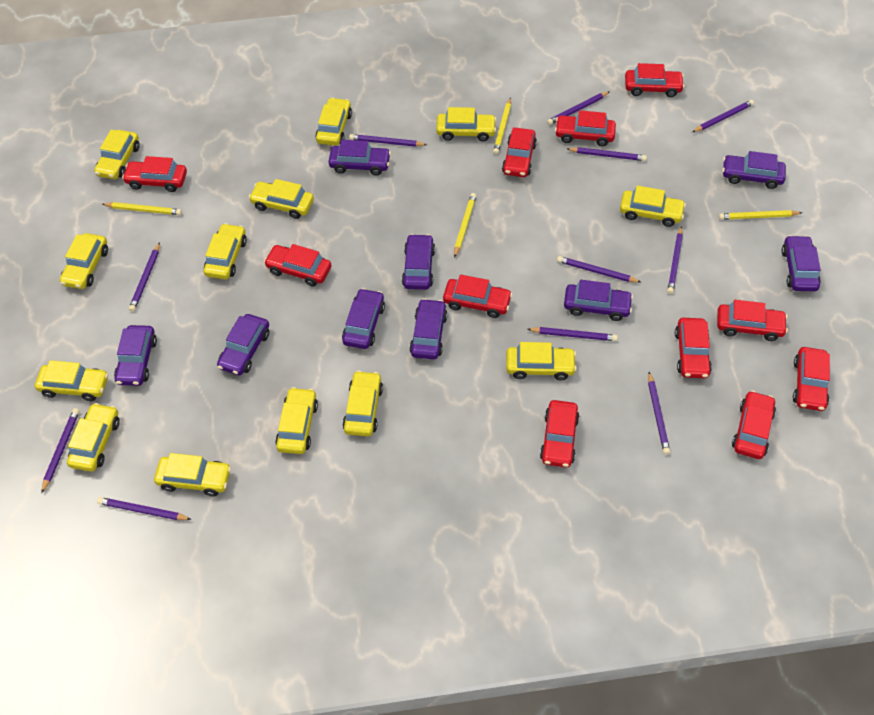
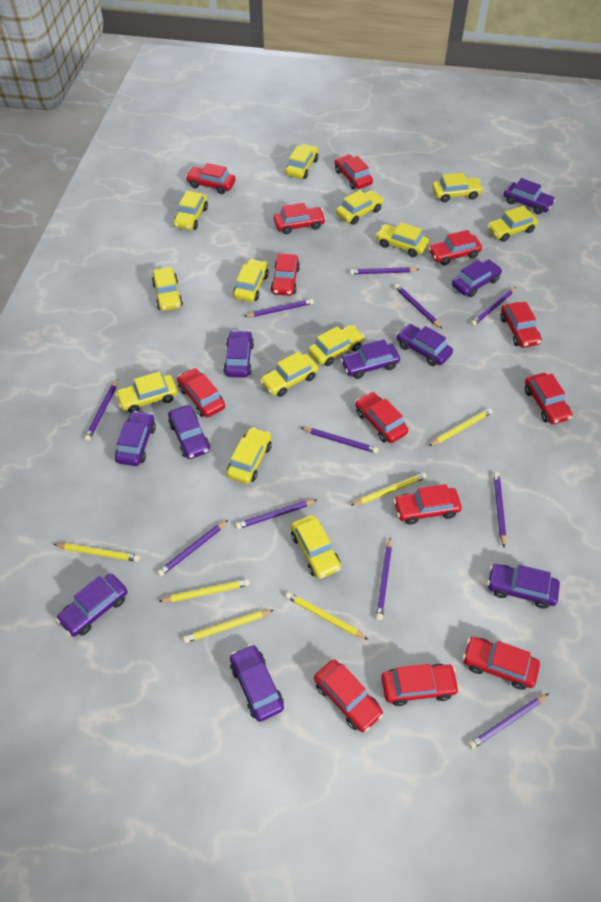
purple car: 9 -> 10
red car: 11 -> 13
yellow pencil: 4 -> 6

